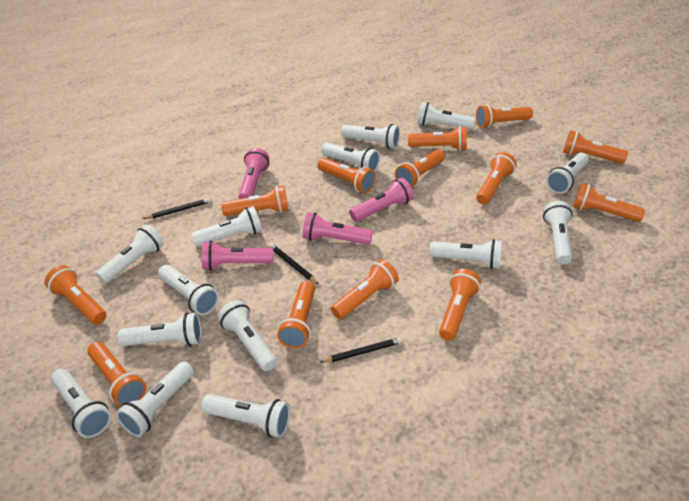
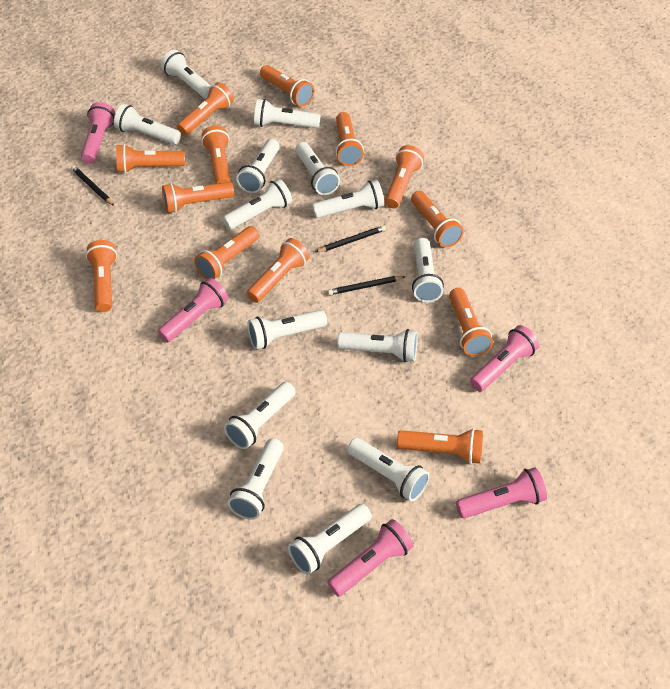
pink flashlight: 4 -> 5

